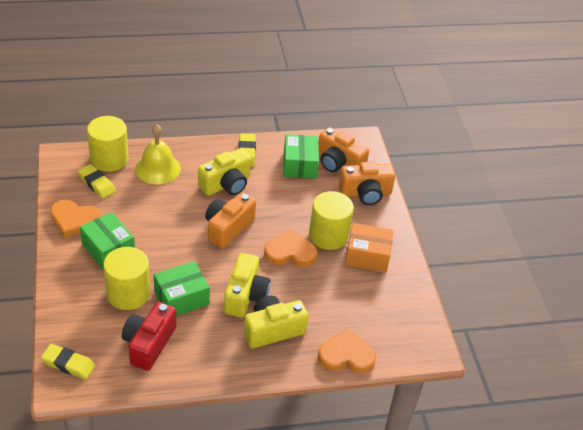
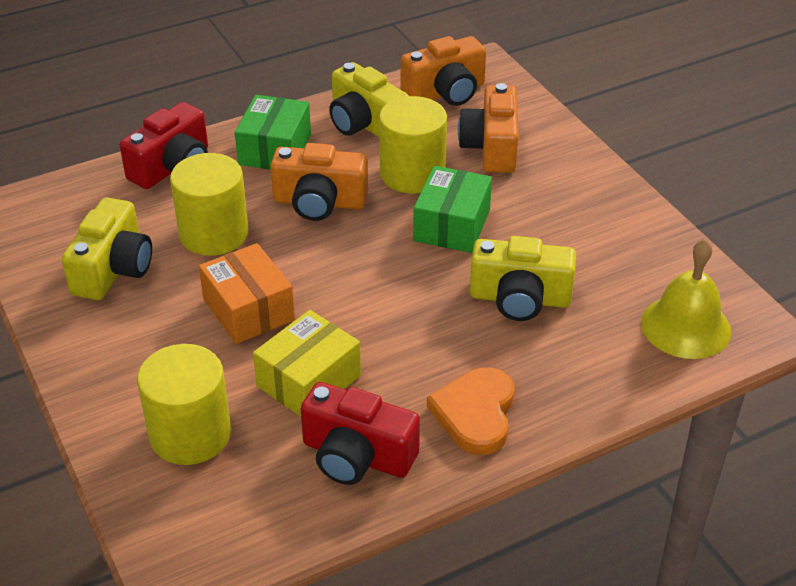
green box: 3 -> 2
orange heart: 3 -> 1
red camera: 1 -> 2
yellow box: 0 -> 1
yellow eraser: 3 -> 0

